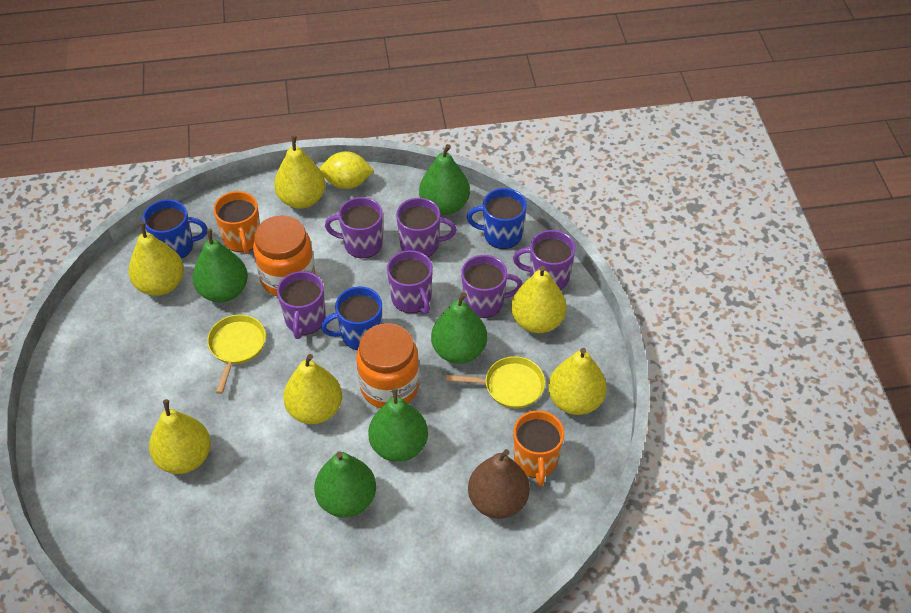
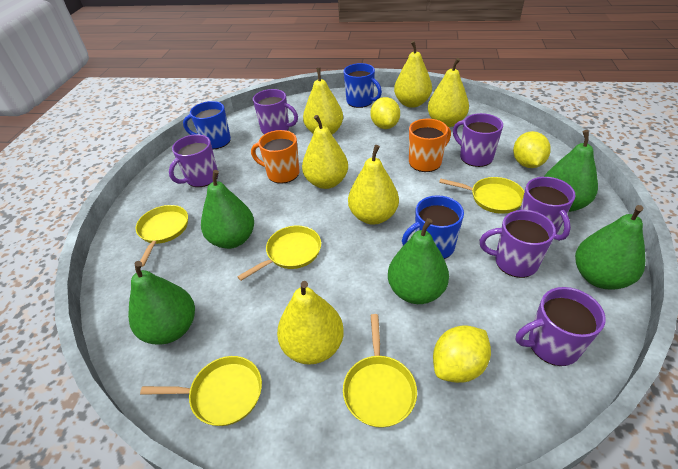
brown pear: 1 -> 0
orange jar: 2 -> 0
yellow lemon: 1 -> 3
yellow pan: 2 -> 5

